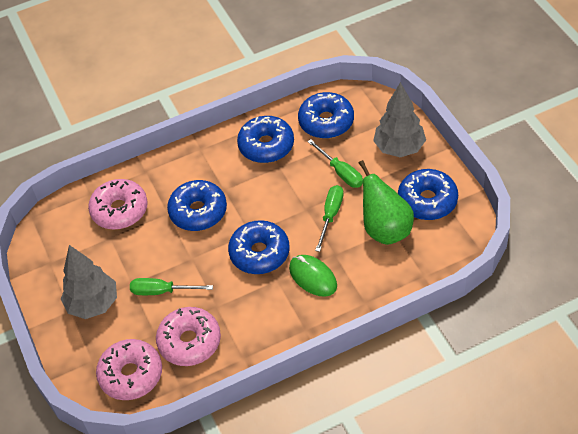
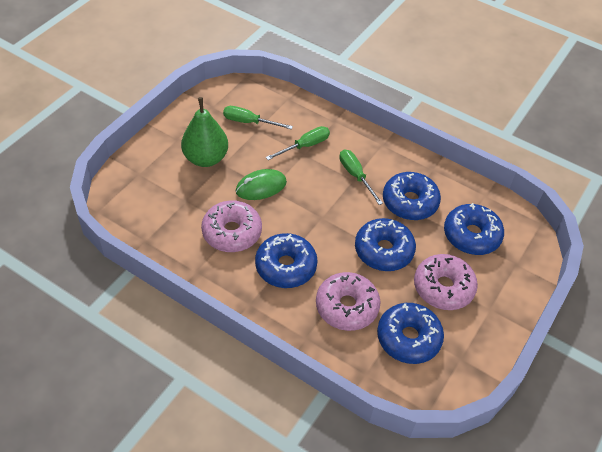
grey tree: 2 -> 0

